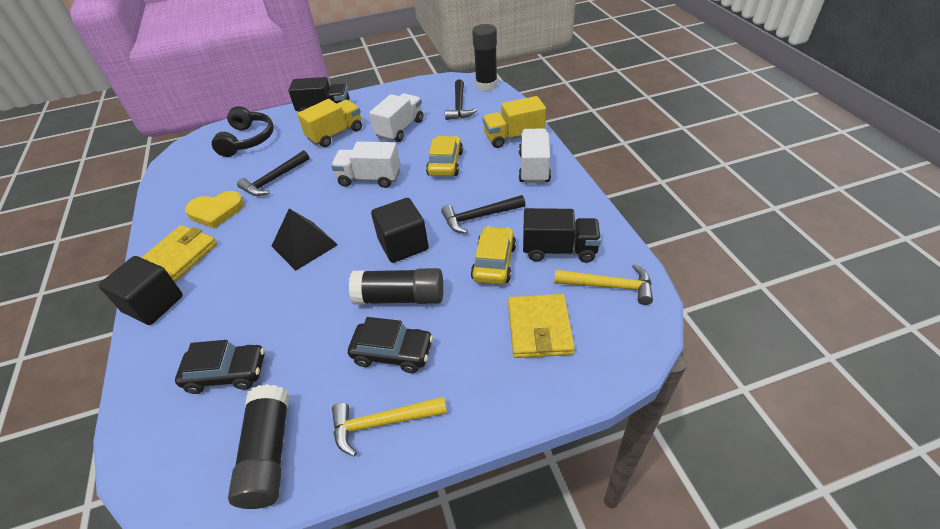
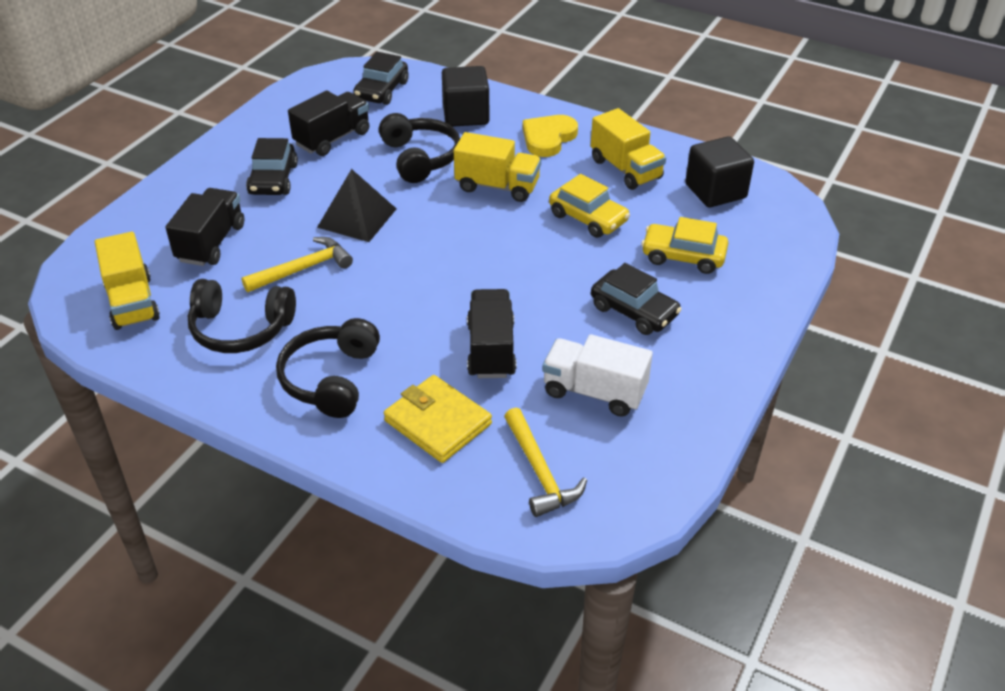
black car: 2 -> 3
black glue stick: 3 -> 0
black hammer: 3 -> 0
black headphones: 1 -> 3
black truck: 2 -> 3
white truck: 3 -> 1
yellow truck: 2 -> 3
yellow wallet: 2 -> 1

